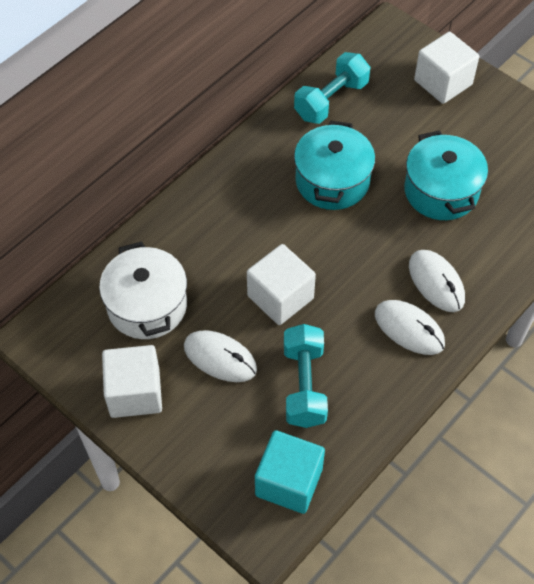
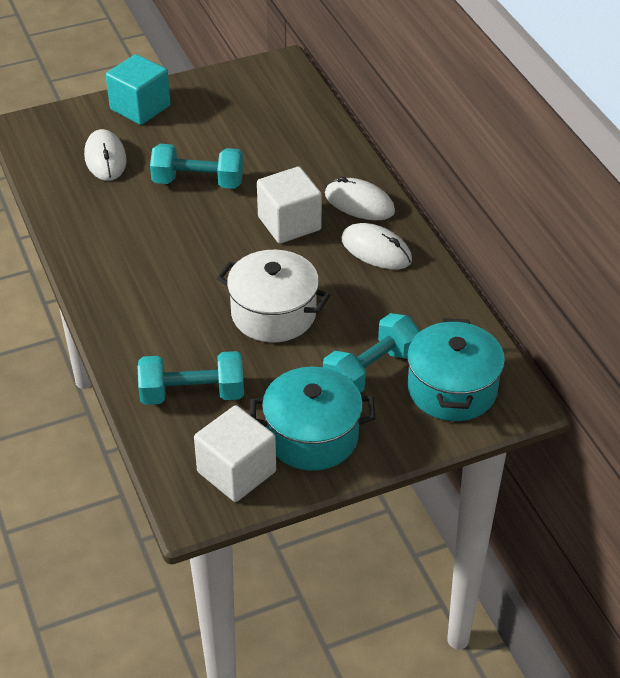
turquoise dumbbell: 2 -> 3
white cube: 3 -> 2

